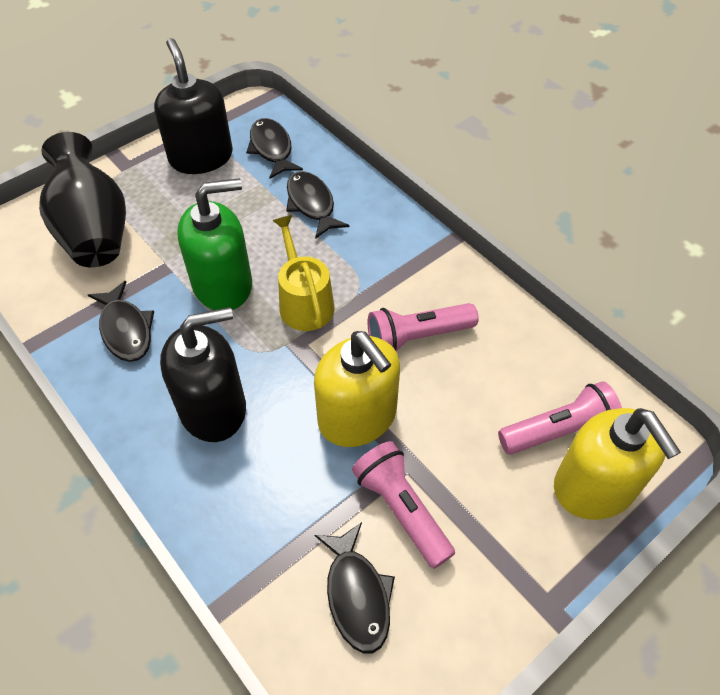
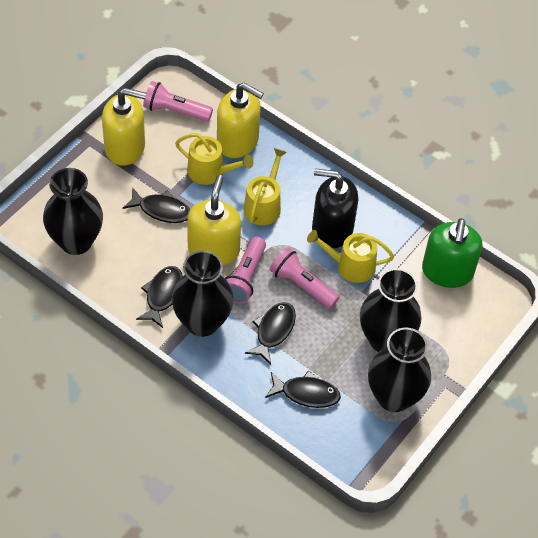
black soap dispenser: 2 -> 1
black vase: 1 -> 4
yellow soap dispenser: 2 -> 3
yellow watering can: 1 -> 3

